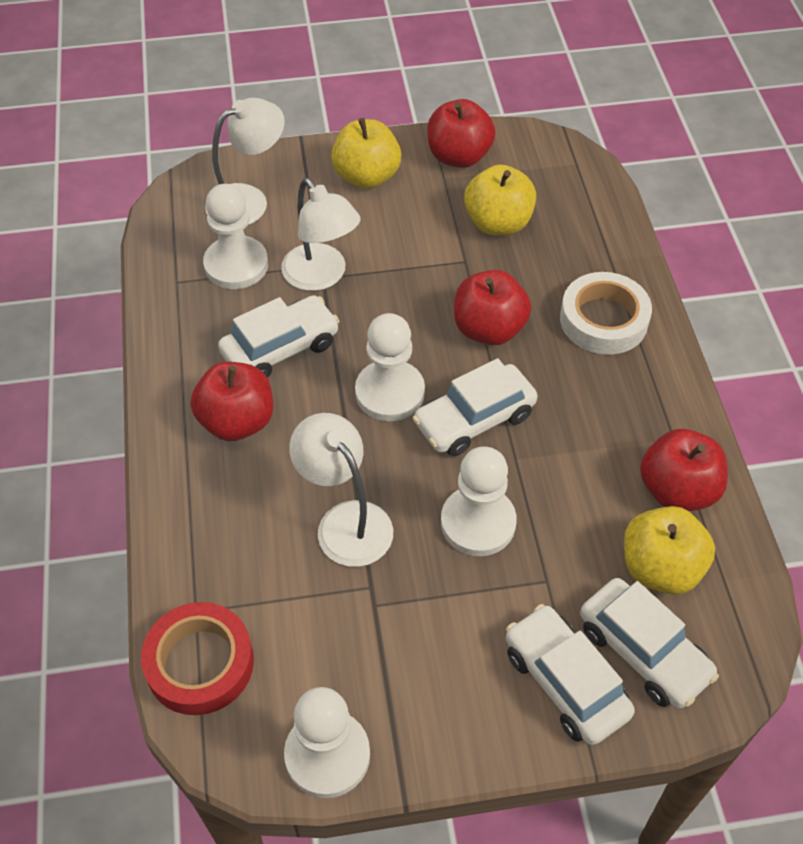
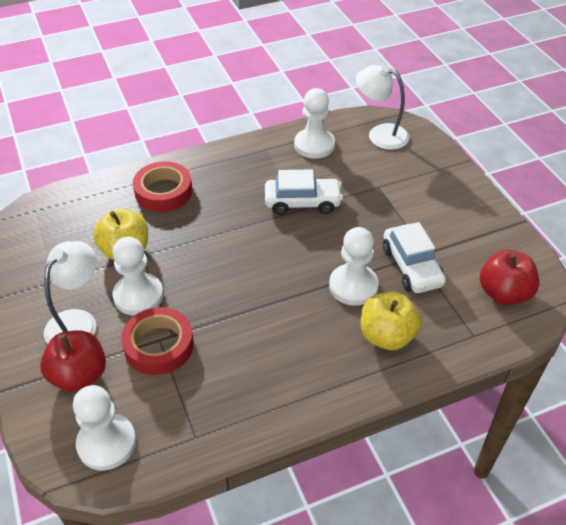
red apple: 4 -> 2
red tape: 1 -> 2
white car: 4 -> 2
white lamp: 3 -> 2
white tape: 1 -> 0
yellow apple: 3 -> 2

